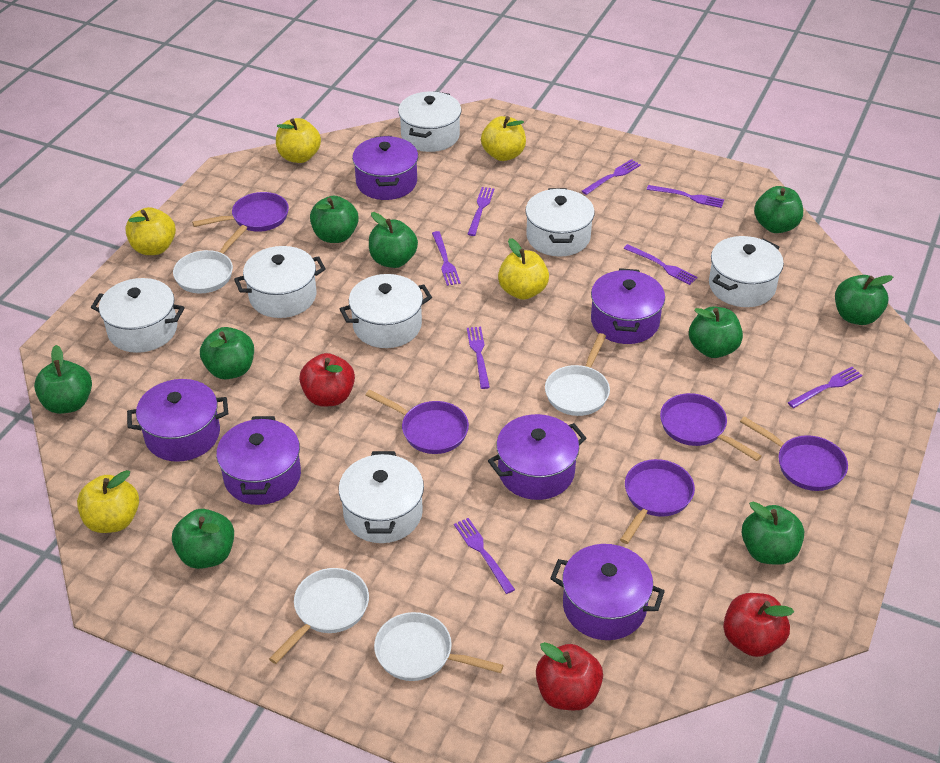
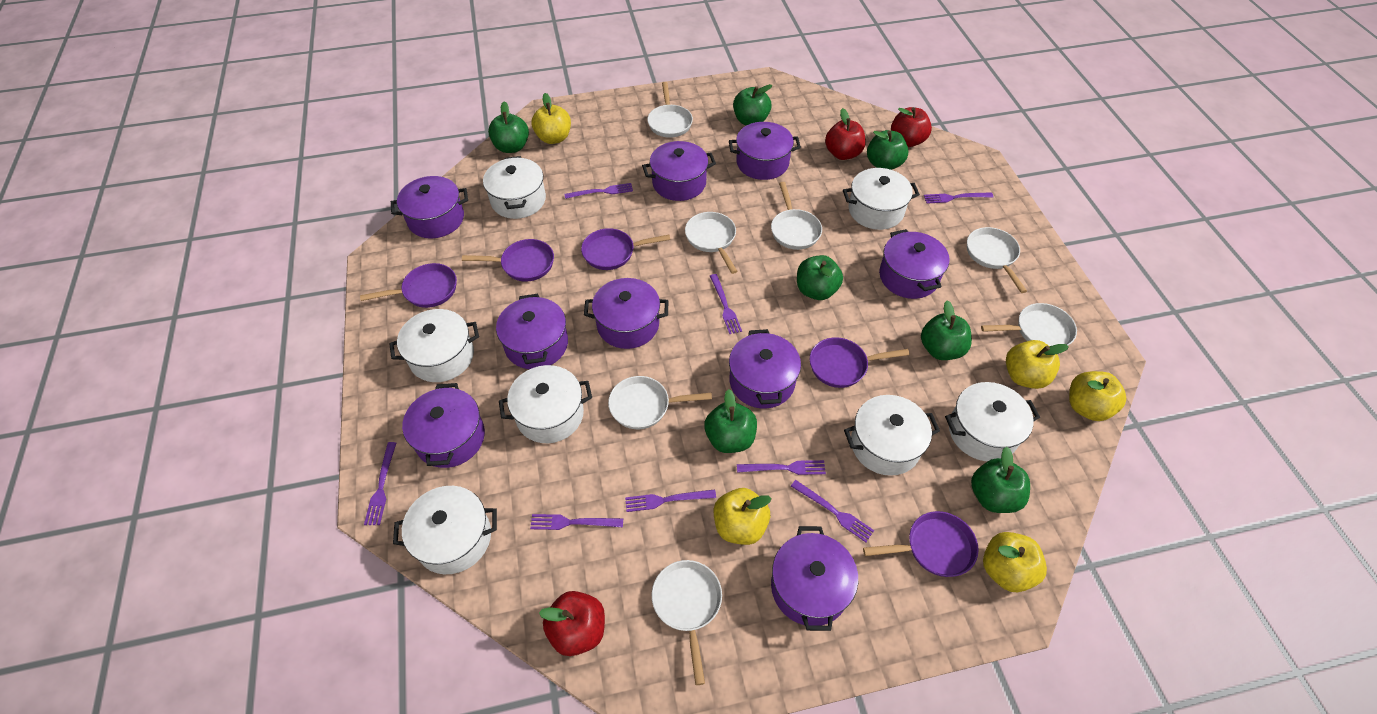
green apple: 9 -> 7
purple pot: 6 -> 9
white pan: 4 -> 7

